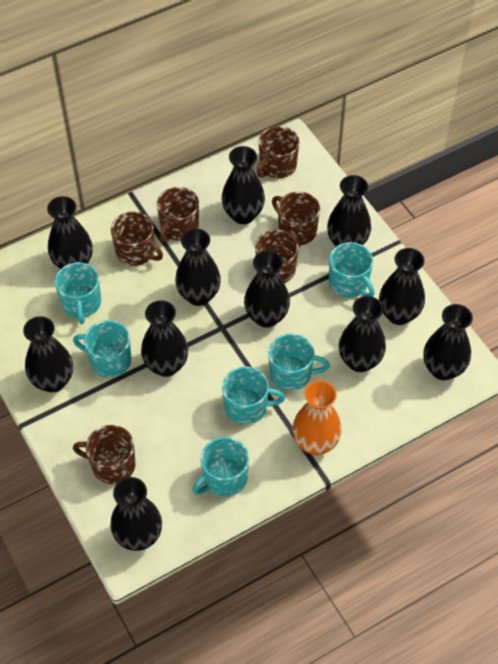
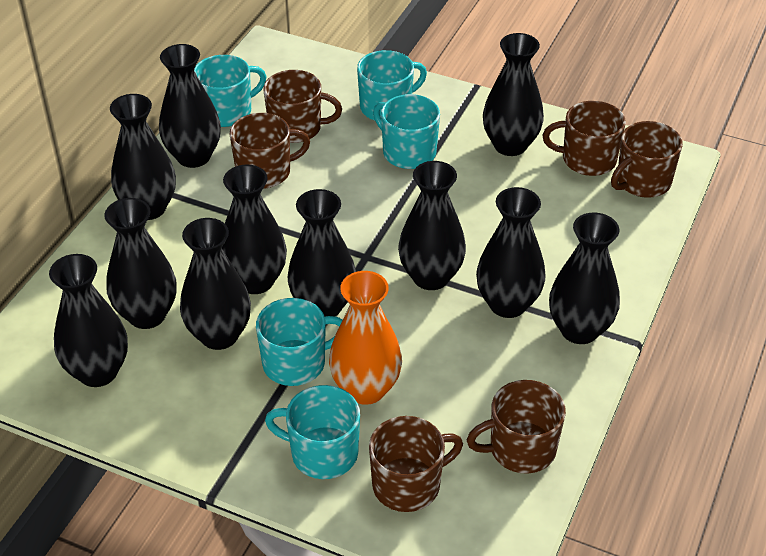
turquoise mug: 6 -> 5

